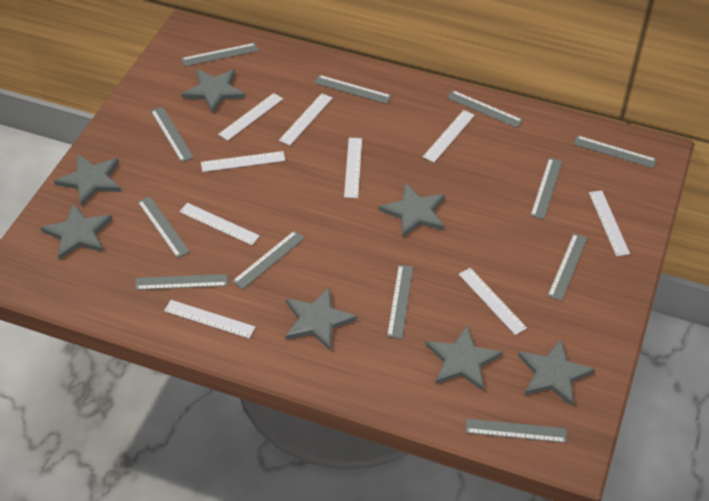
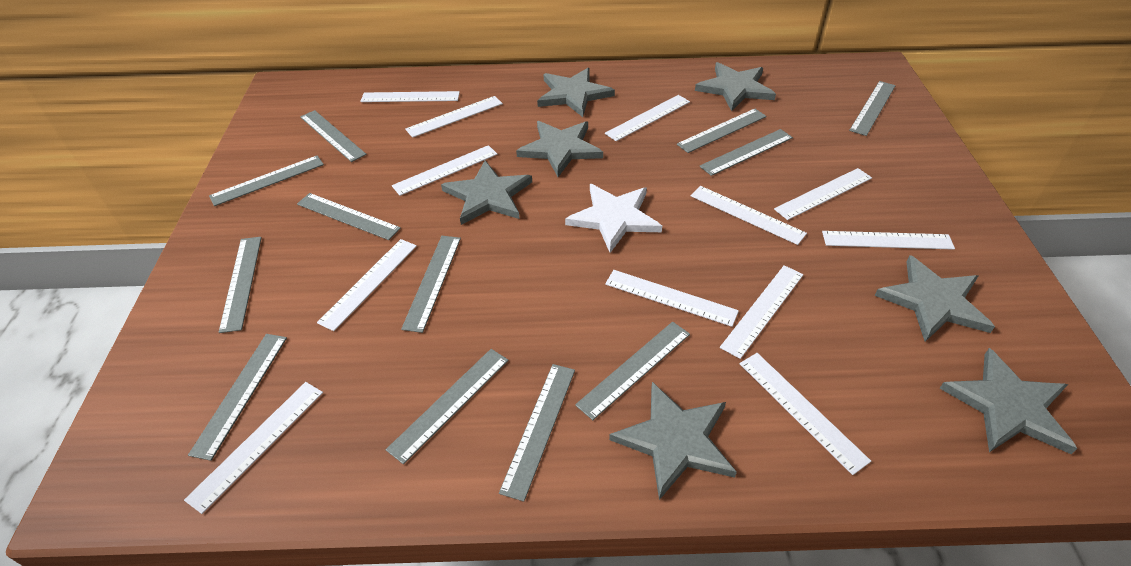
white ruler: 9 -> 12
white star: 0 -> 1

